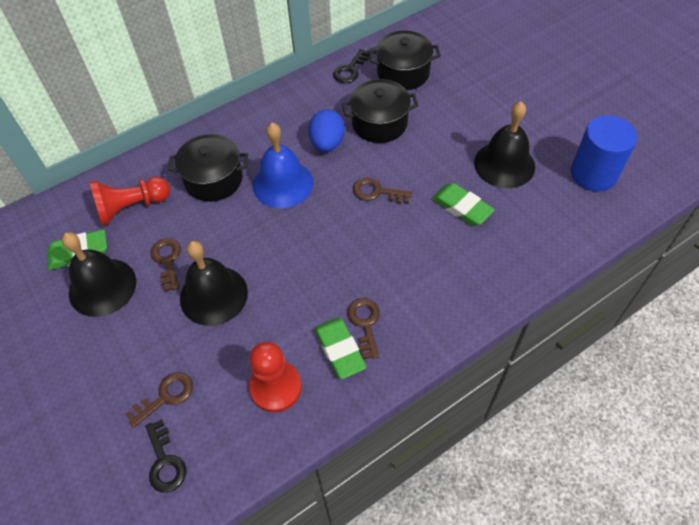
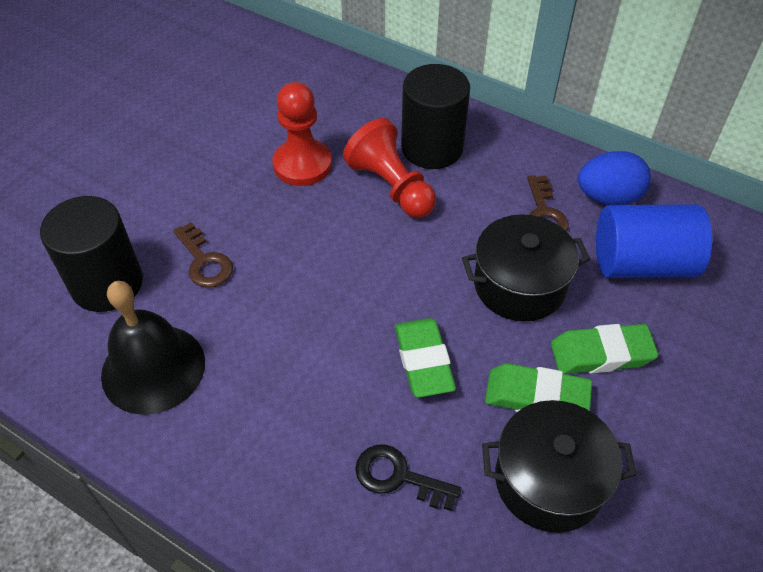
black bell: 3 -> 1
black cylinder: 0 -> 2
black key: 2 -> 1
black pot: 3 -> 2
blue bell: 1 -> 0
brown key: 4 -> 2

